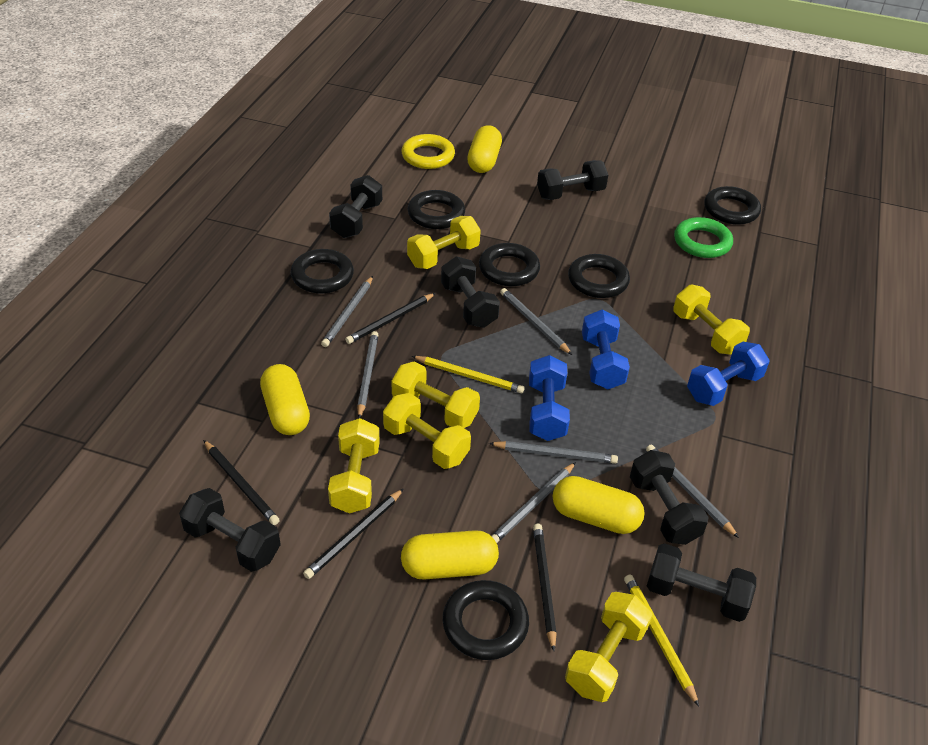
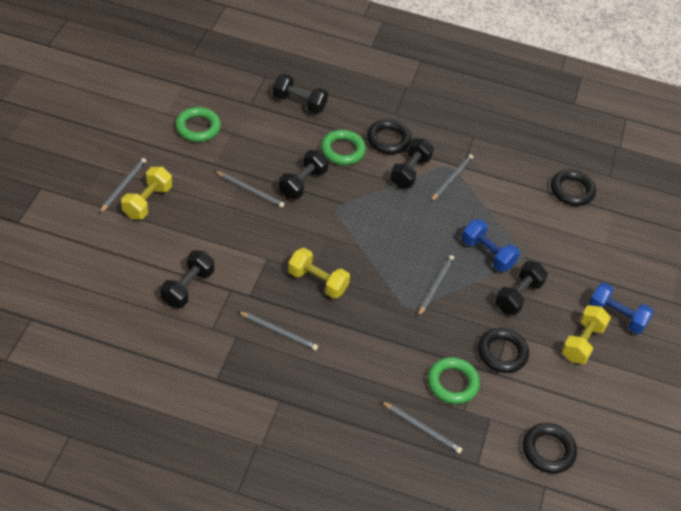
black dumbbell: 6 -> 5
black pencil: 4 -> 0
black ring: 6 -> 4
blue dumbbell: 3 -> 2
green ring: 1 -> 3
yellow capsule: 4 -> 0
yellow dumbbell: 6 -> 3
yellow pencil: 2 -> 0
yellow ring: 1 -> 0

